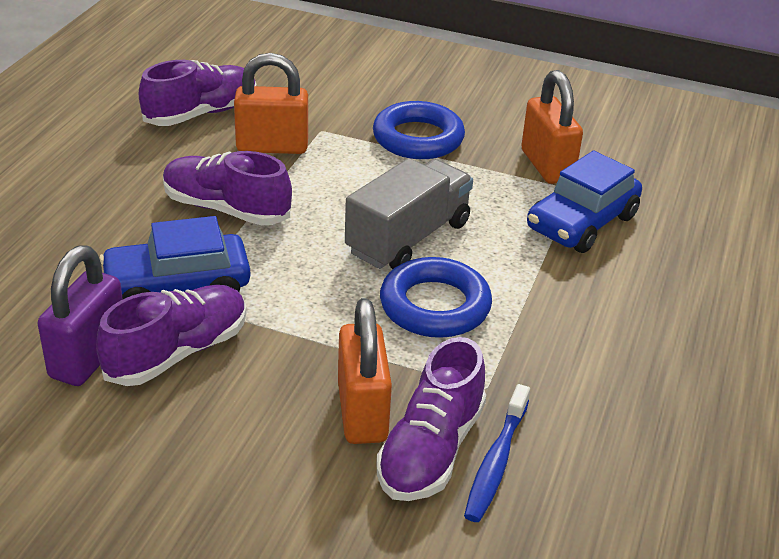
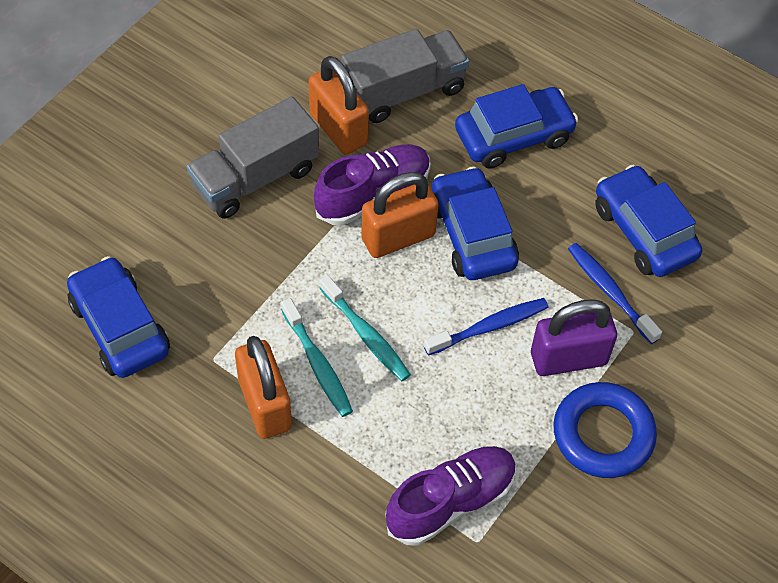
blue car: 2 -> 4
blue ring: 2 -> 1
blue toothbrush: 1 -> 2
grey truck: 1 -> 2
purple shoe: 4 -> 2
turquoise toothbrush: 0 -> 2

